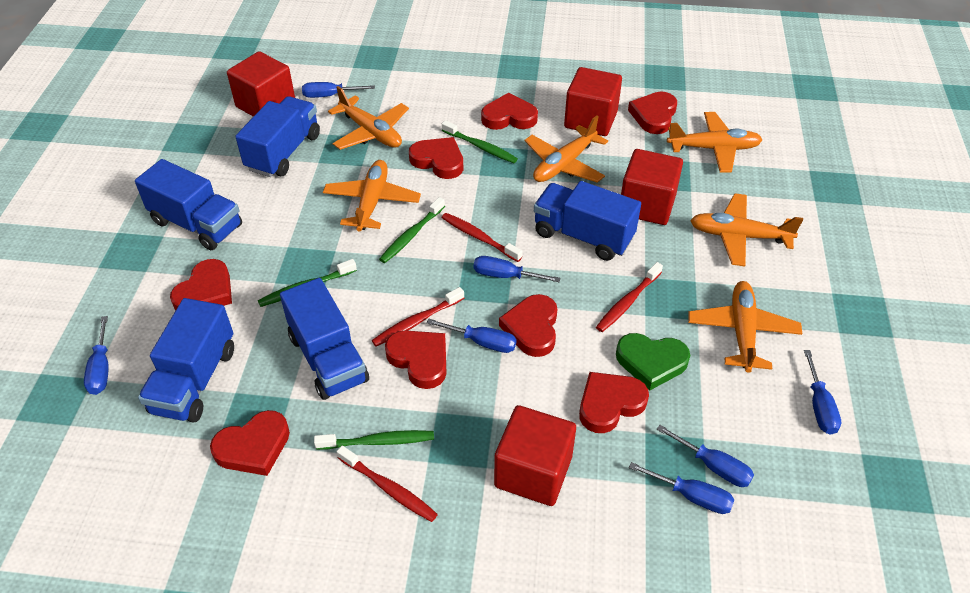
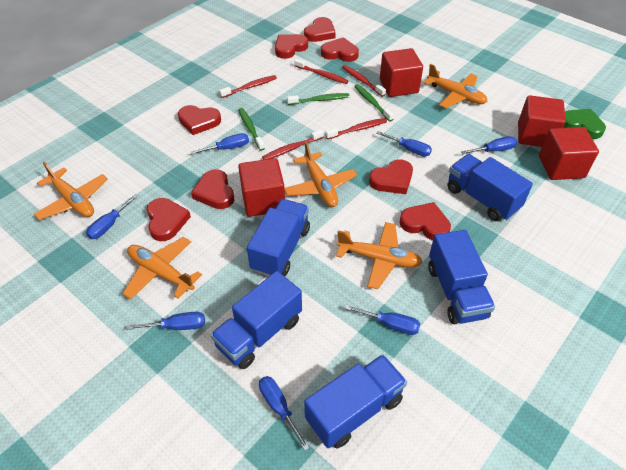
green toothbrush: 4 -> 3
orange plane: 6 -> 5
red toothbrush: 4 -> 5

